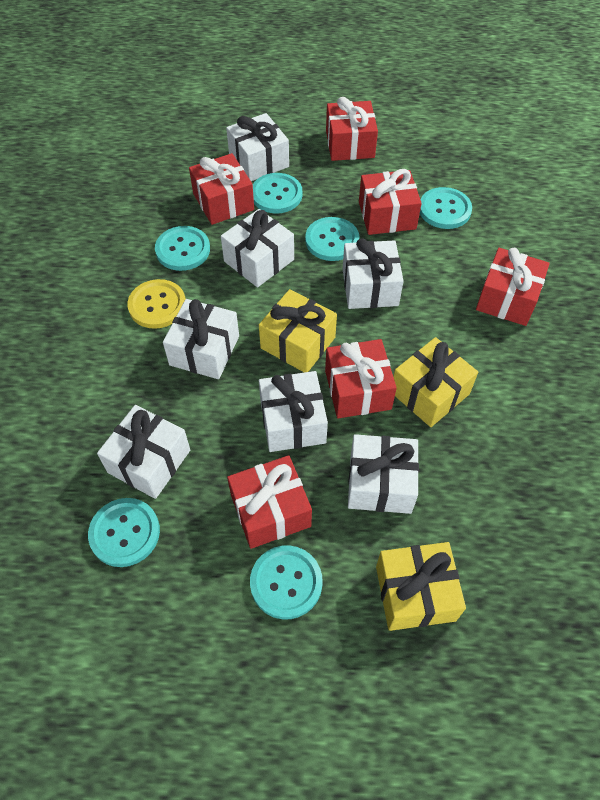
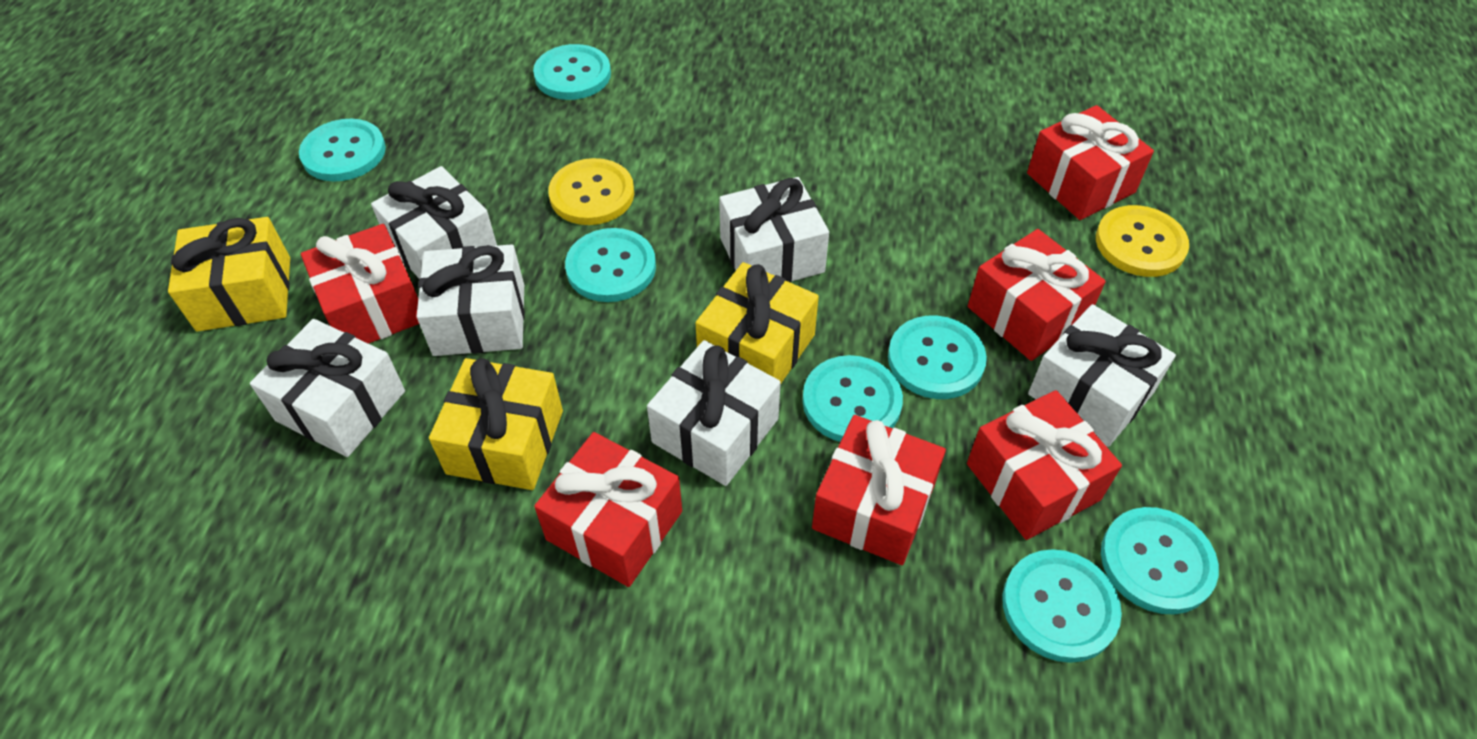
turquoise button: 6 -> 7
white gift: 7 -> 6
yellow button: 1 -> 2

